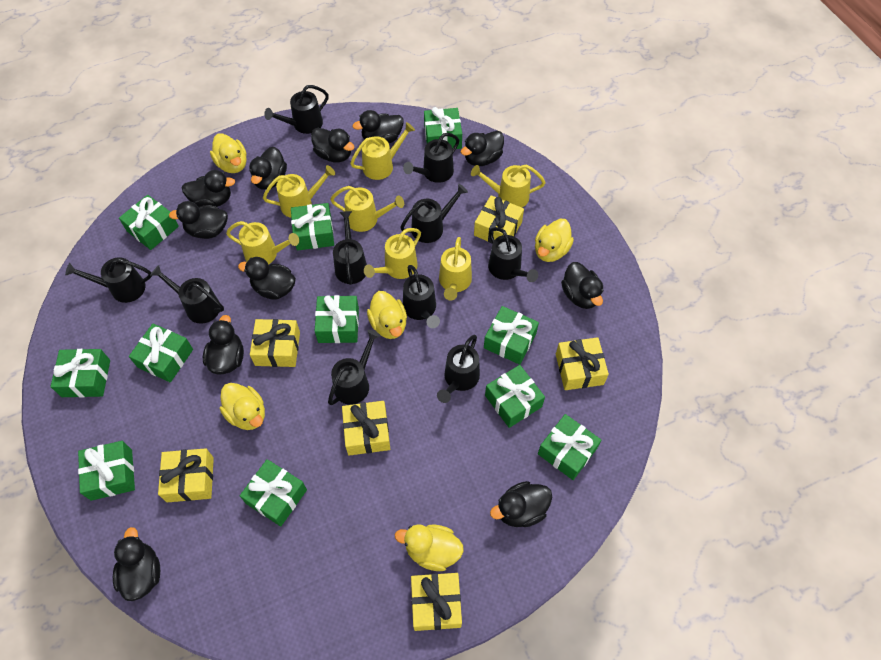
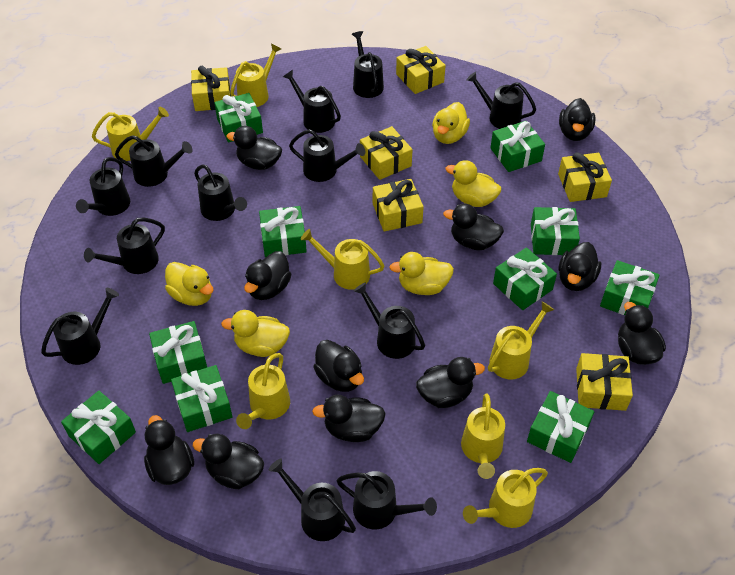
black watering can: 10 -> 12
green gift: 11 -> 10

